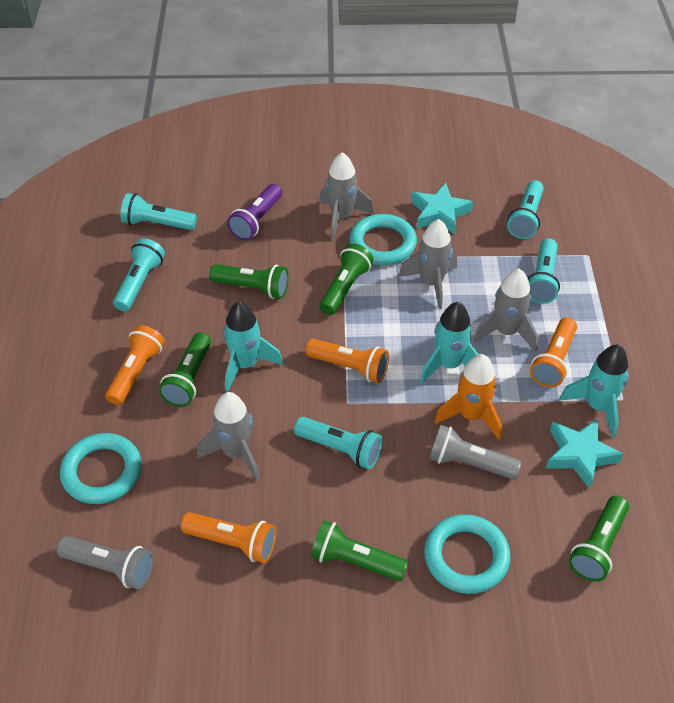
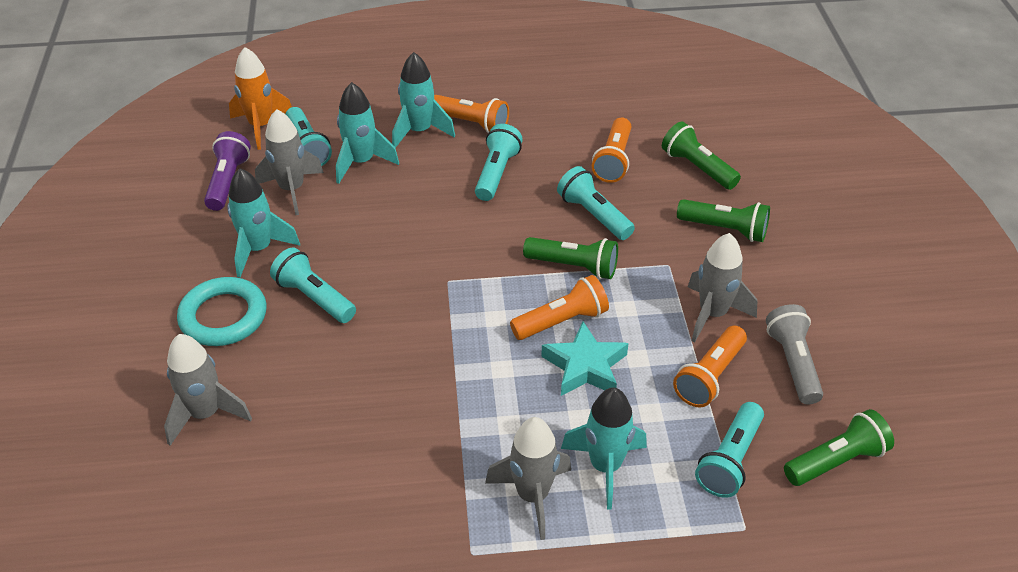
green flashlight: 5 -> 4
grey flashlight: 2 -> 1
turquoise ring: 3 -> 1
turquoise rocket: 3 -> 4
turquoise star: 2 -> 1

